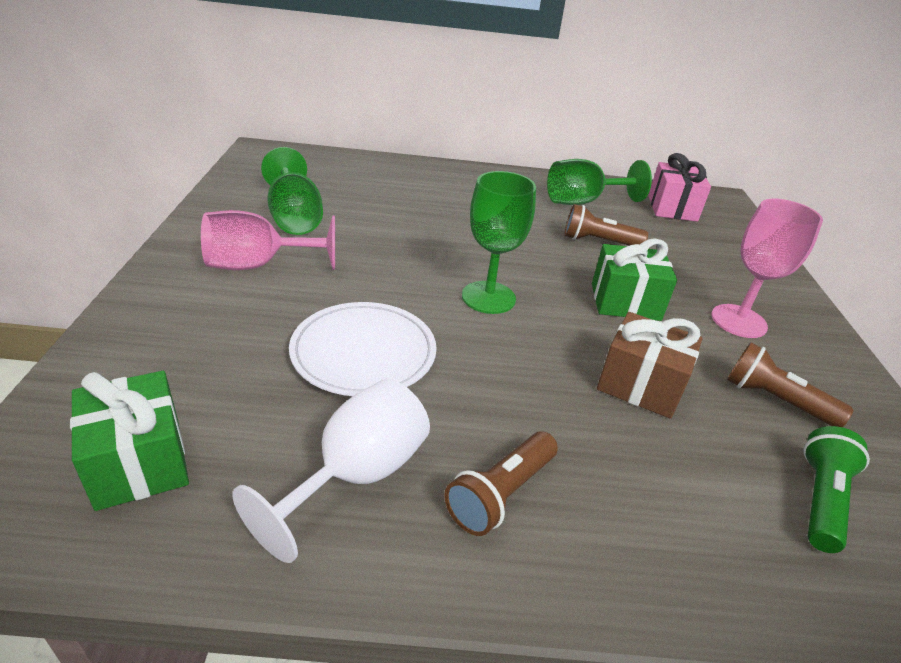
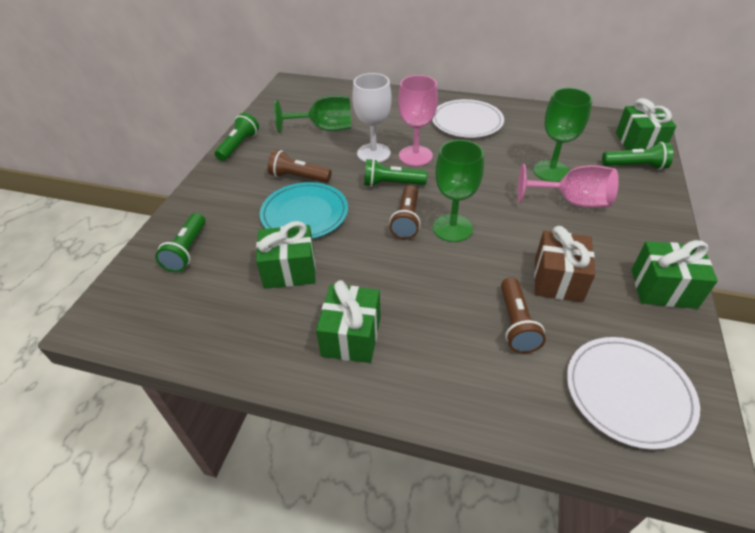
green flashlight: 1 -> 4
green gift: 2 -> 4
pink gift: 1 -> 0
turquoise plate: 0 -> 1
white plate: 1 -> 2

